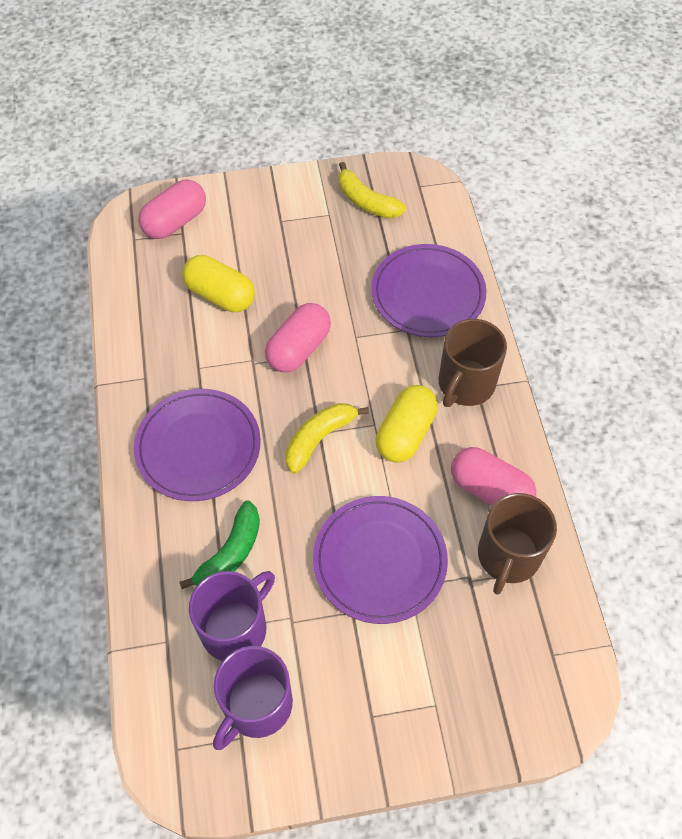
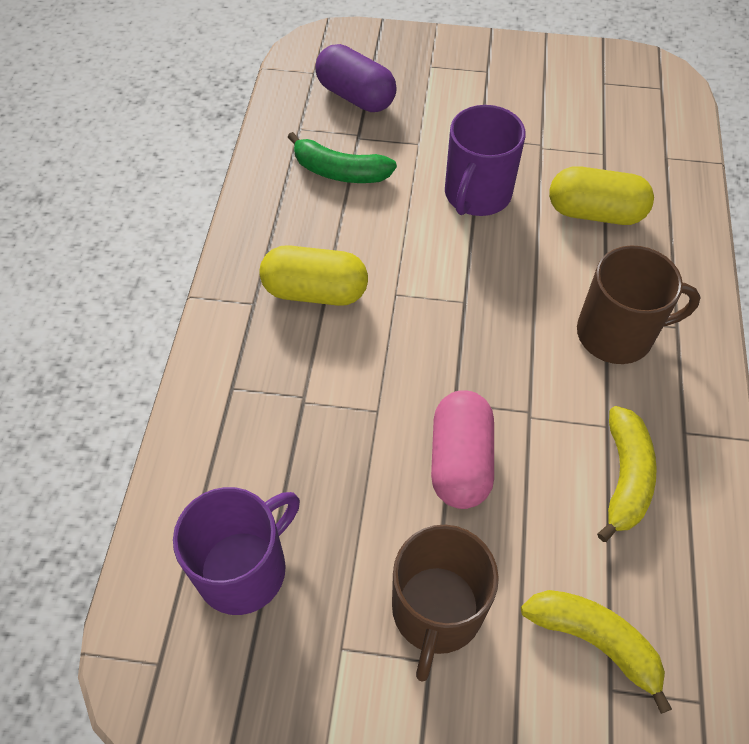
pink capsule: 3 -> 1
purple capsule: 0 -> 1
purple plate: 3 -> 0

